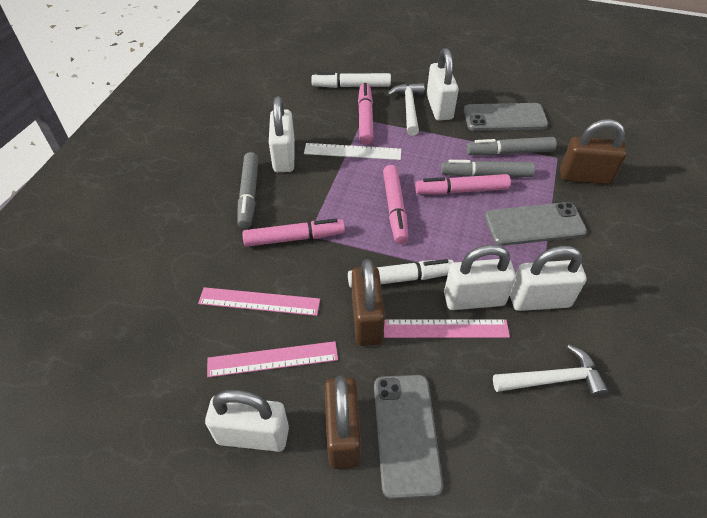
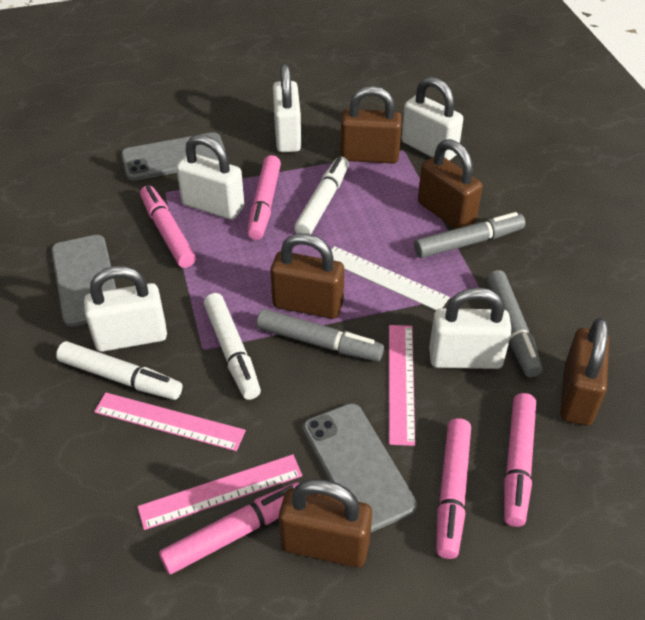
brown padlock: 3 -> 5
pink marker: 4 -> 5
white hammer: 2 -> 0
white marker: 2 -> 3

